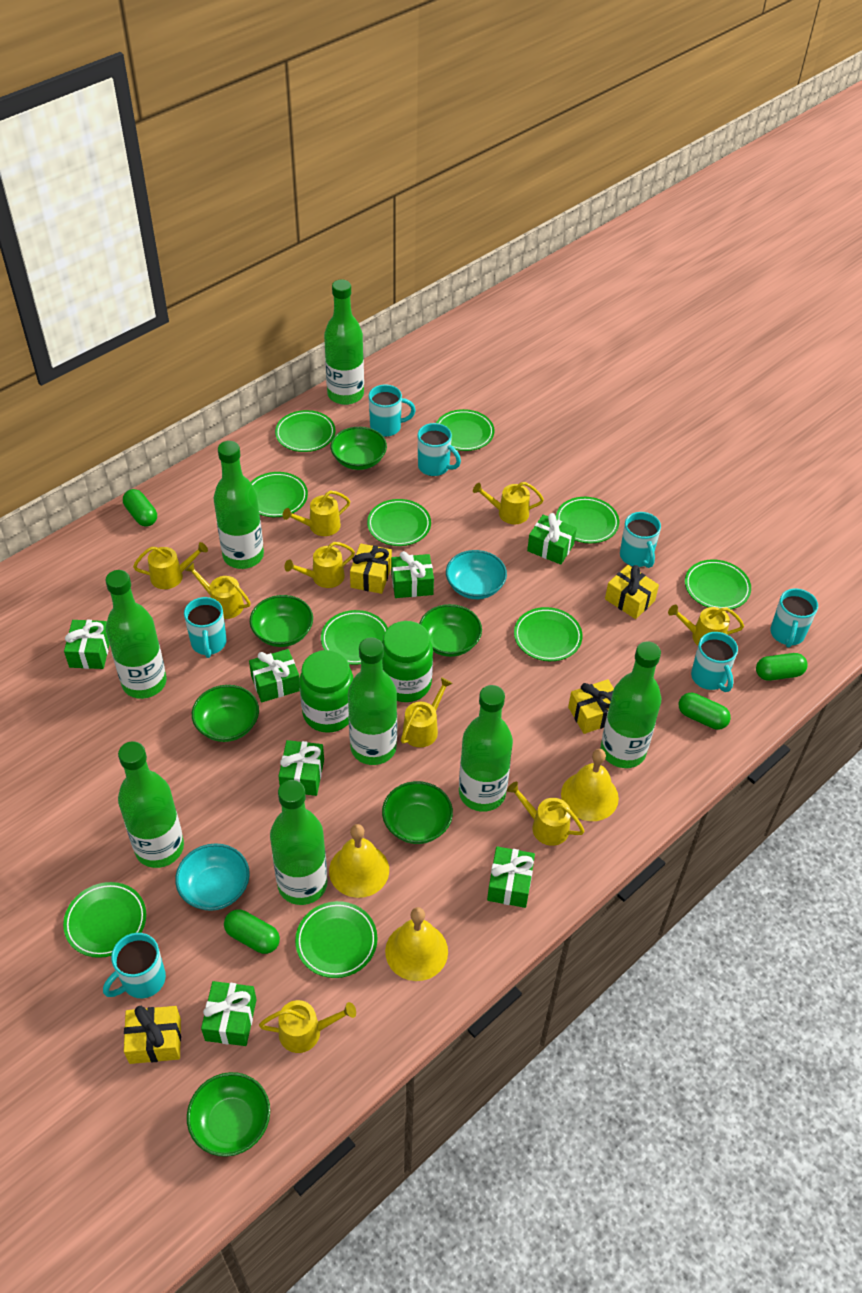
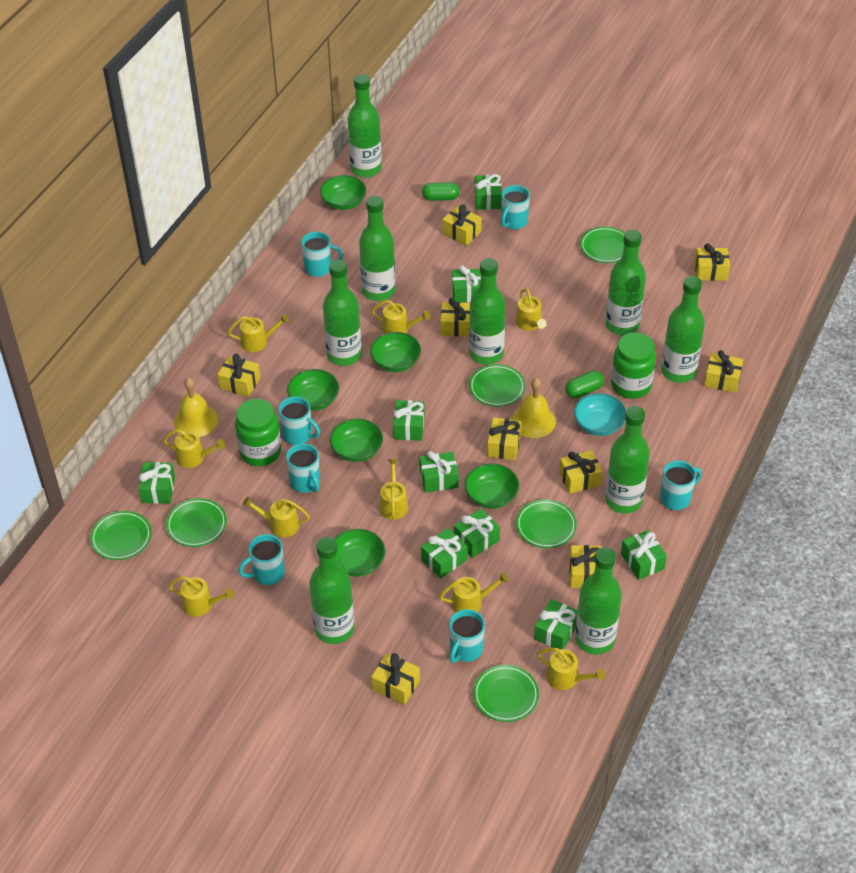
green bottle: 8 -> 9
green capsule: 4 -> 2
green gift: 7 -> 9
green plate: 10 -> 6
turquoise bowl: 2 -> 1
yellow bell: 3 -> 2
yellow gift: 4 -> 9

